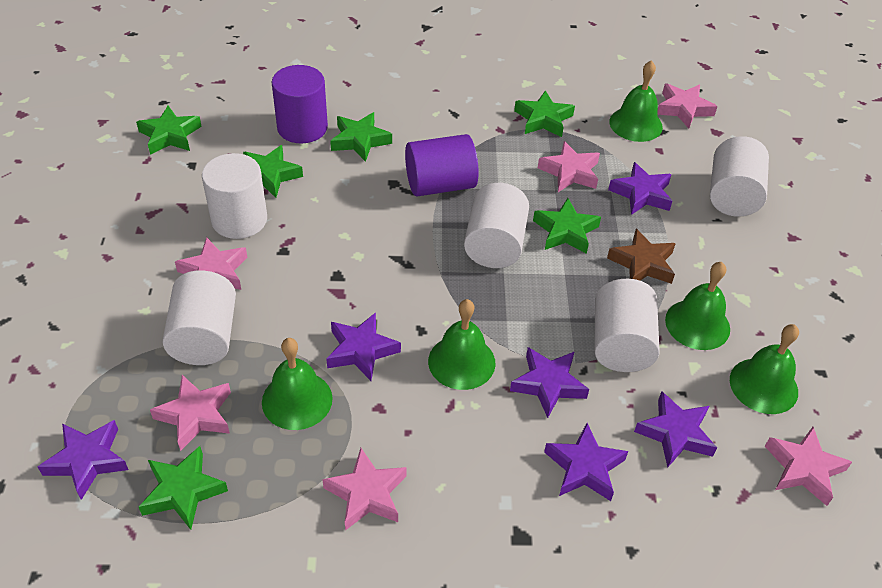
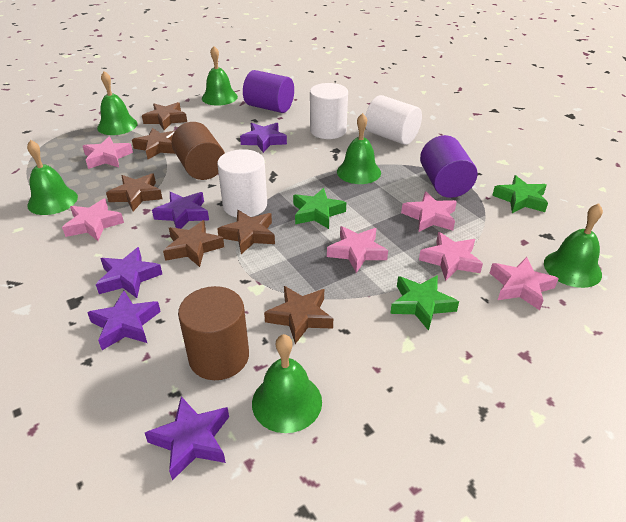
brown cylinder: 0 -> 2
brown star: 1 -> 6
green bell: 5 -> 6
green star: 6 -> 3
purple star: 6 -> 5
white cylinder: 5 -> 3

